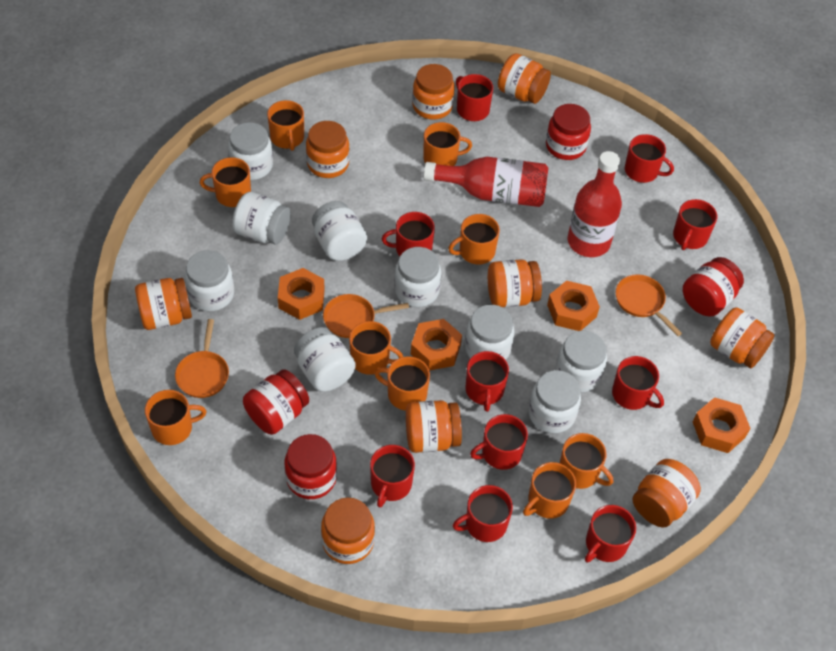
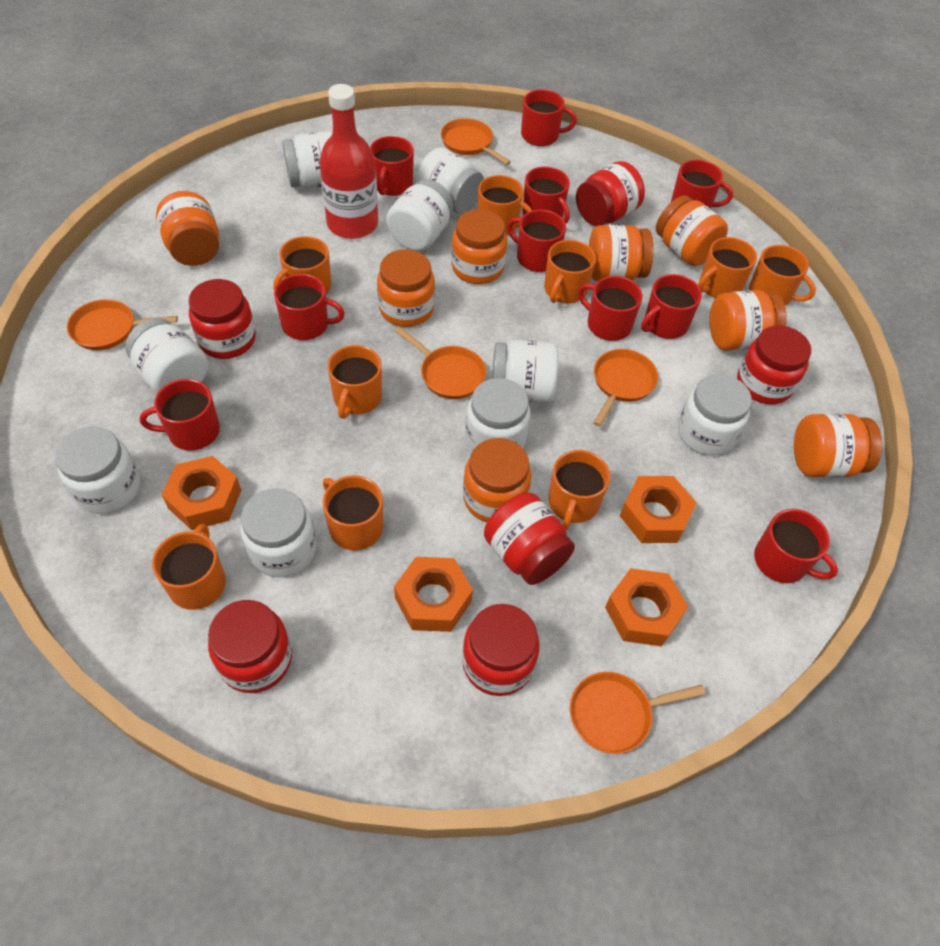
orange jar: 9 -> 8
orange pan: 3 -> 5
red bottle: 2 -> 1
red jar: 4 -> 6

